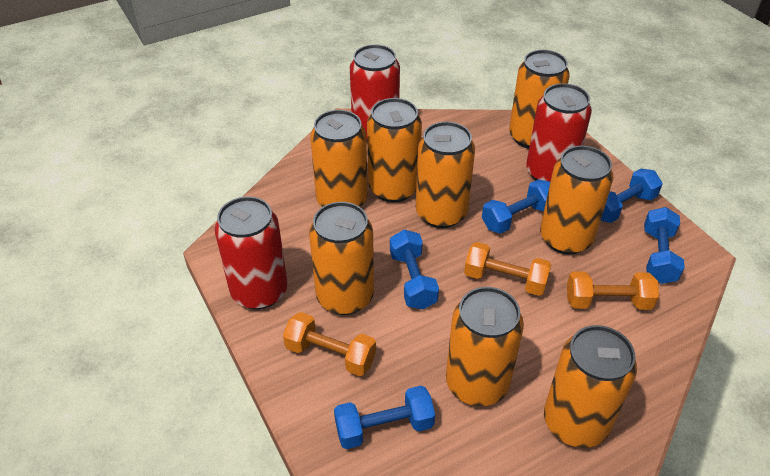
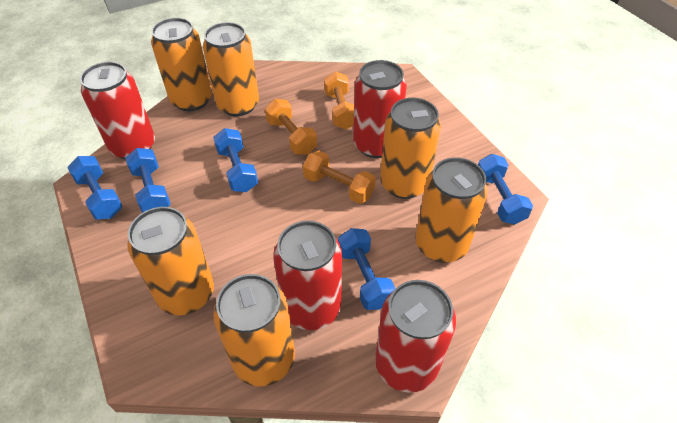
orange can: 8 -> 6
red can: 3 -> 4

